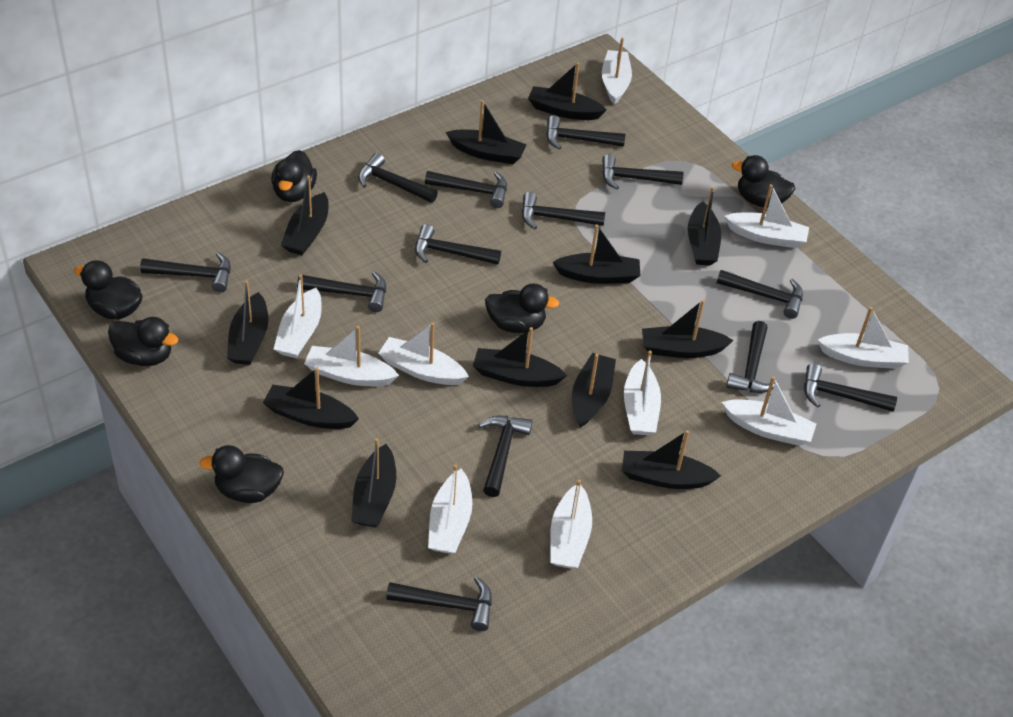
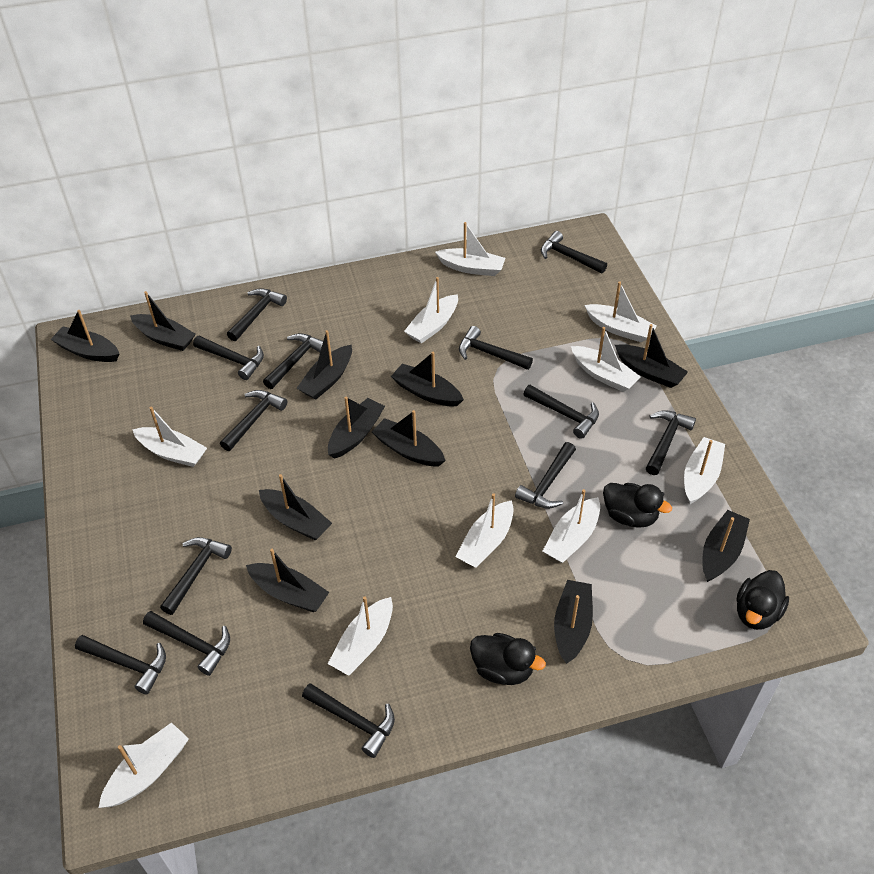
black boat: 12 -> 11
black duck: 6 -> 3

